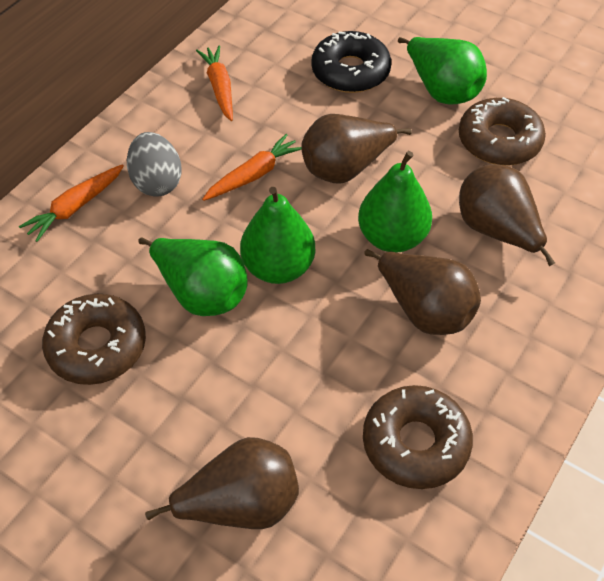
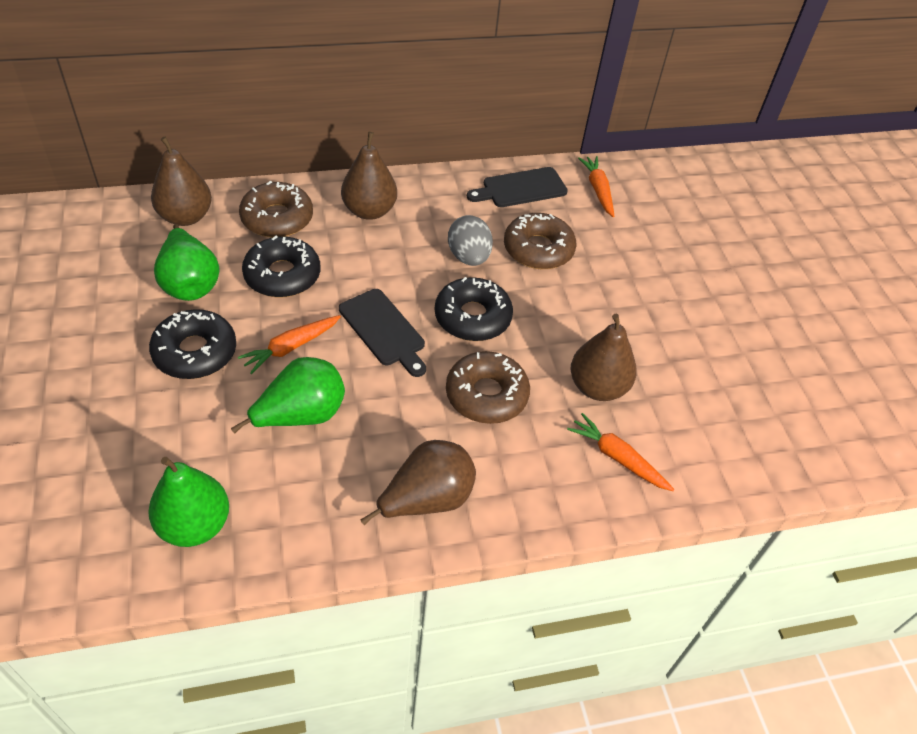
black cutting board: 0 -> 2
black donut: 1 -> 3
green pear: 4 -> 3

